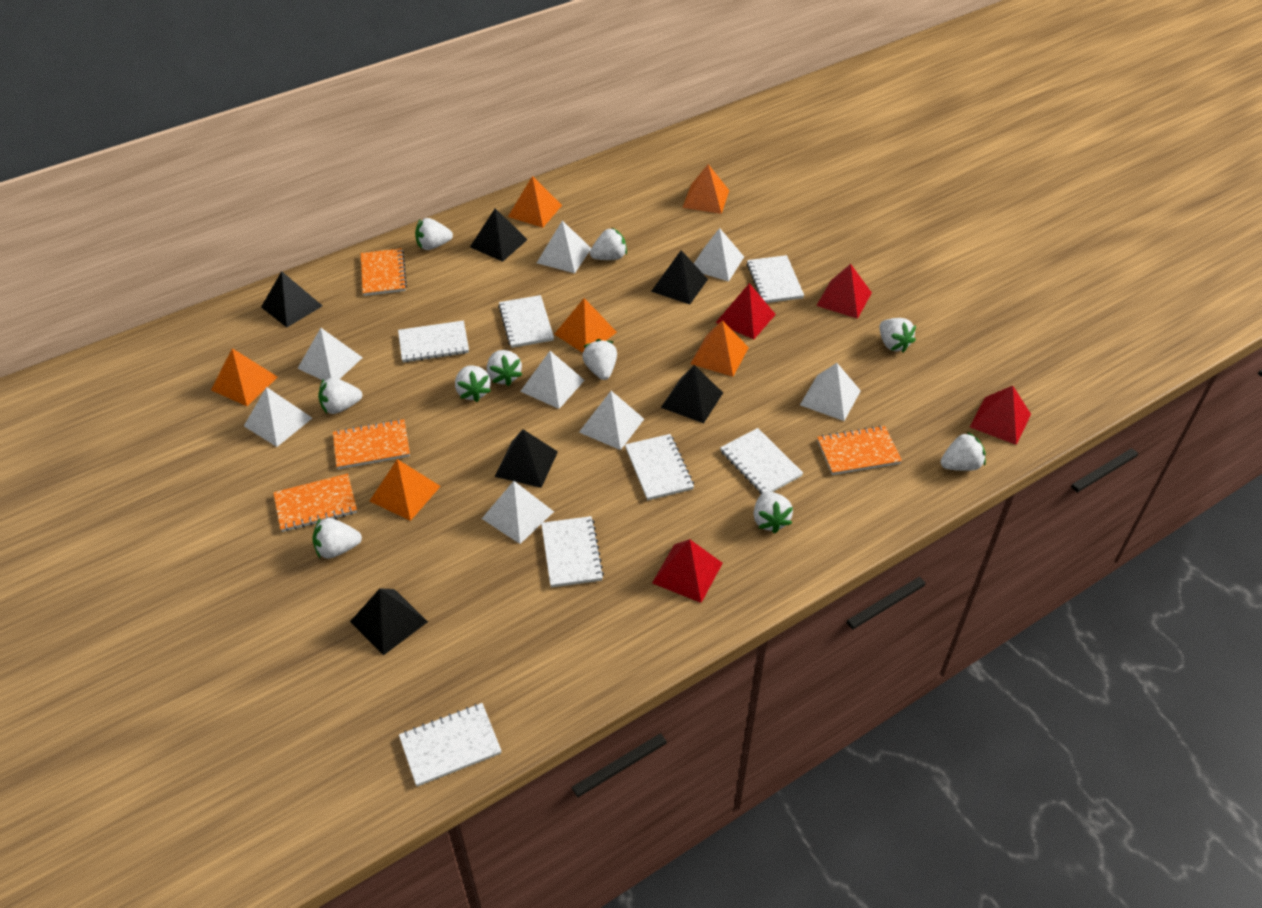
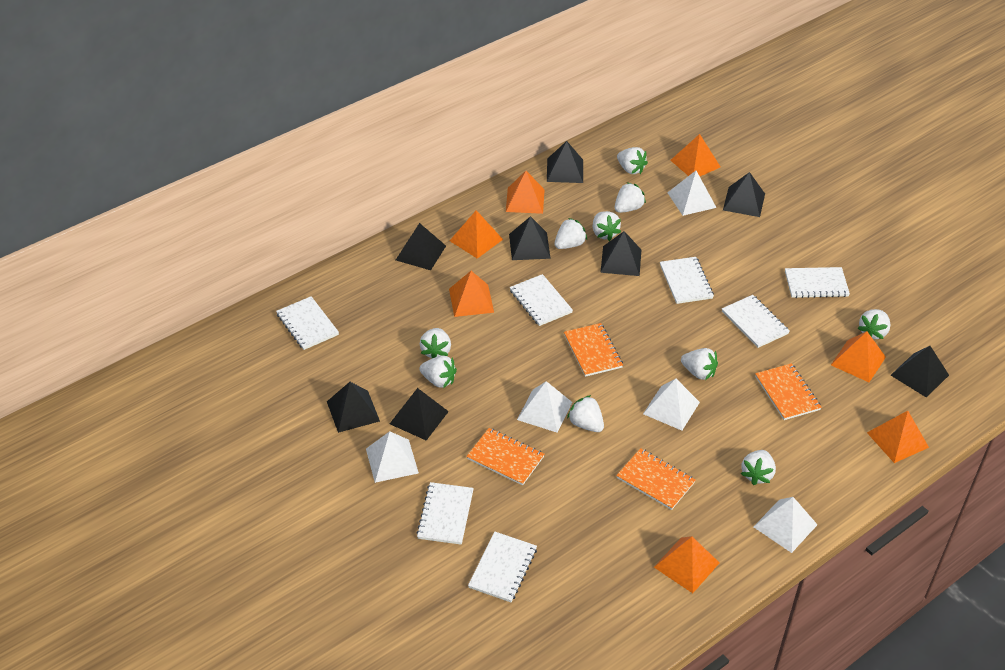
black pyramid: 6 -> 8
orange pyramid: 6 -> 7
red pyramid: 4 -> 0
white pyramid: 8 -> 5

